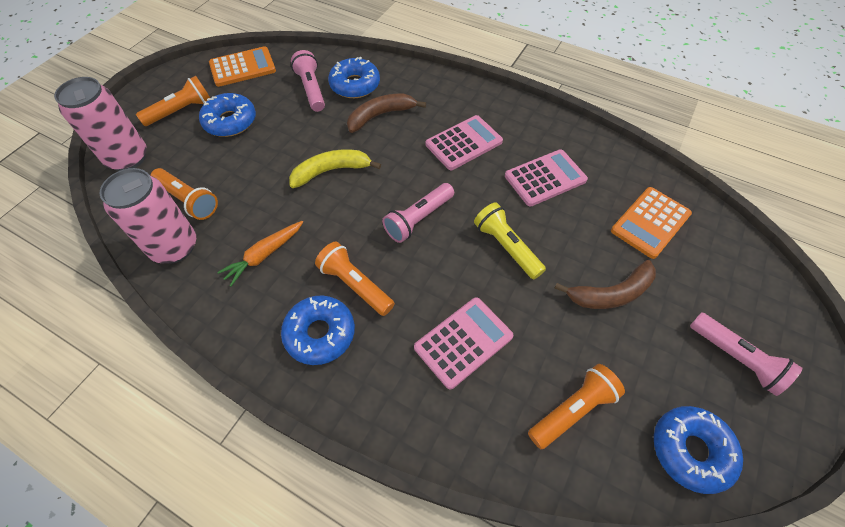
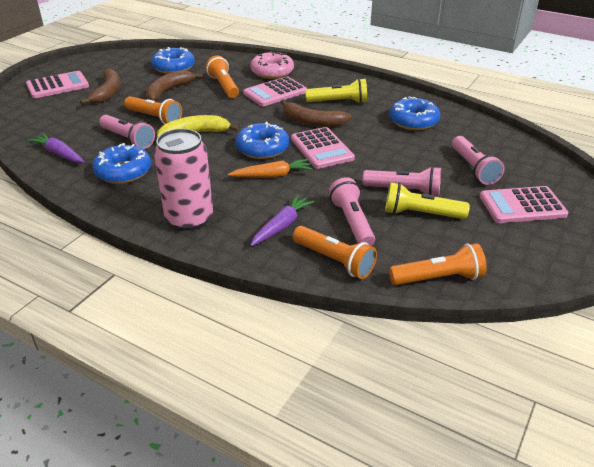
brown banana: 2 -> 3
orange calculator: 2 -> 0
pink calculator: 3 -> 4
pink can: 2 -> 1
pink donut: 0 -> 1
pink flashlight: 3 -> 4
purple carrot: 0 -> 2
yellow flashlight: 1 -> 2

